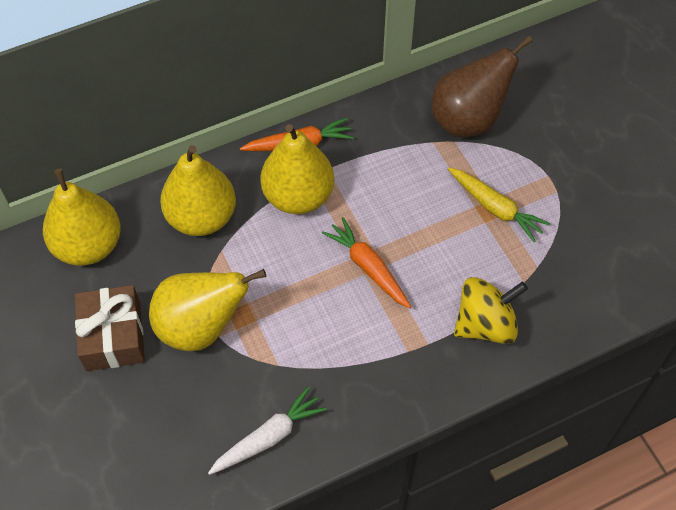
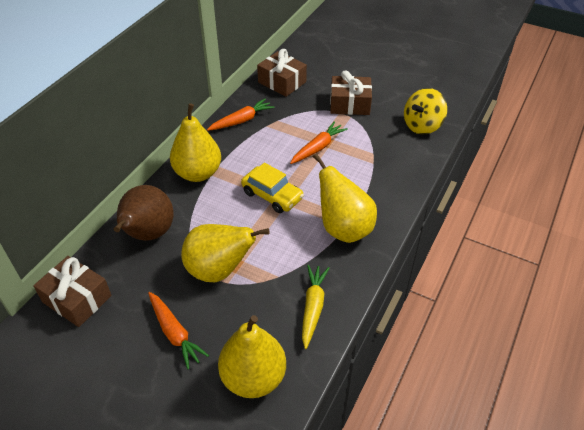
brown gift: 1 -> 3
orange carrot: 2 -> 3
white carrot: 1 -> 0
yellow car: 0 -> 1

